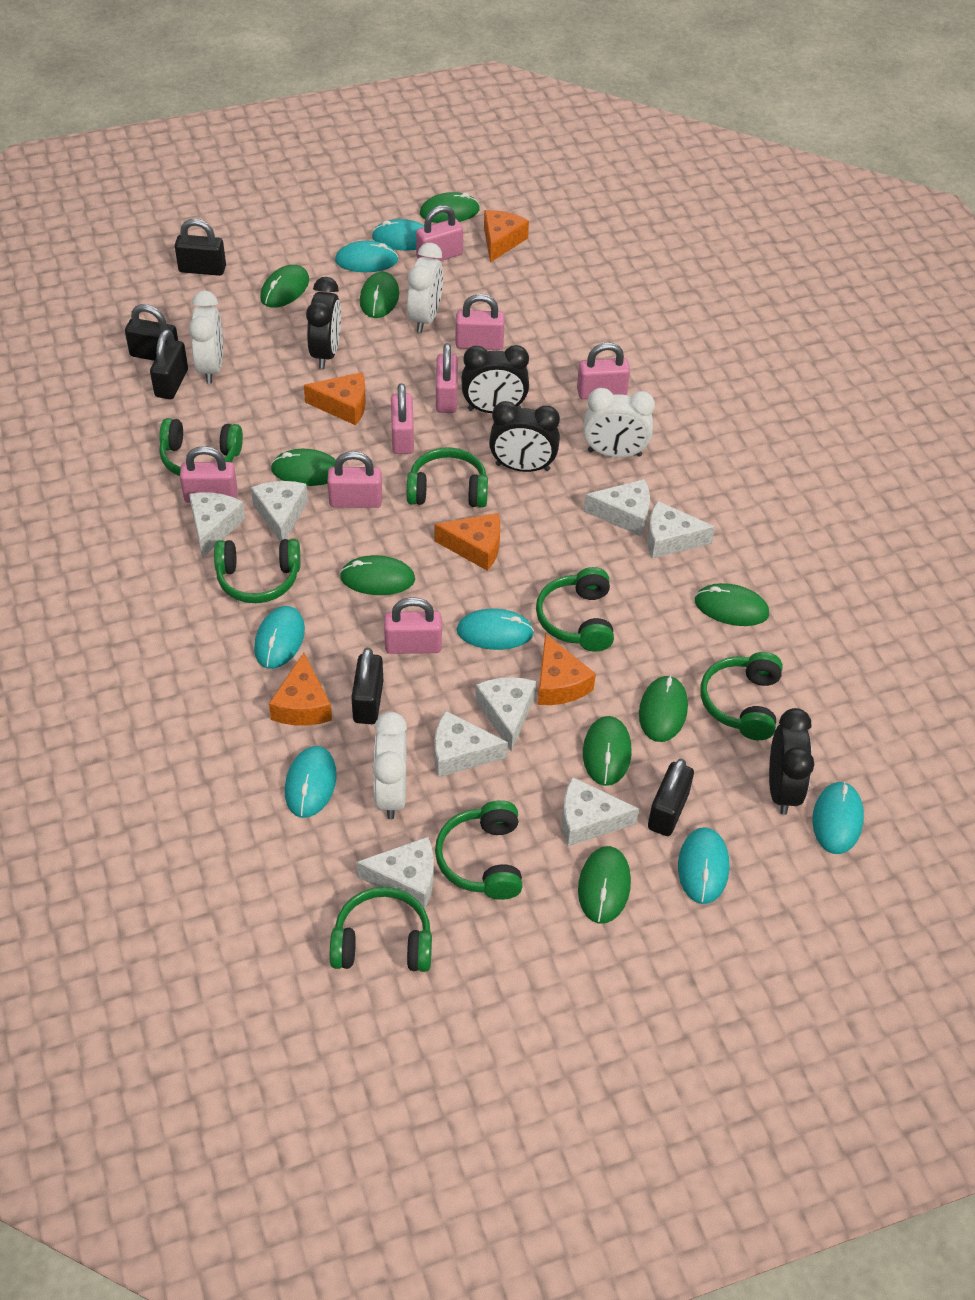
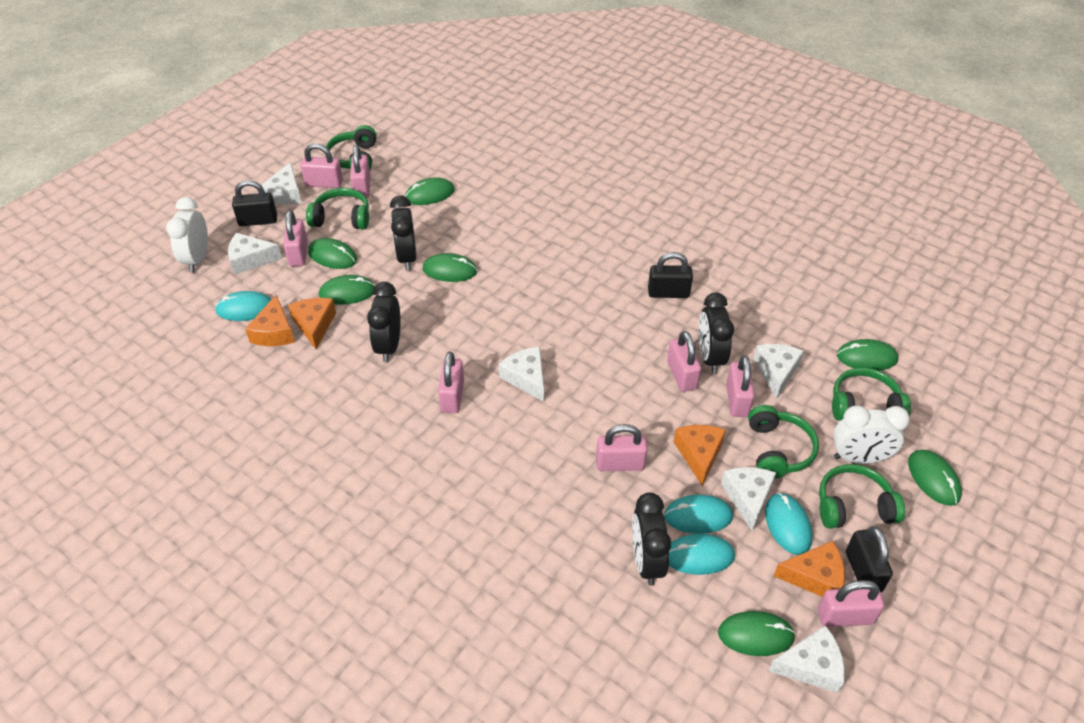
black padlock: 5 -> 3
green headphones: 7 -> 5
green mouse: 9 -> 7
orange cheese: 5 -> 4
turquoise mouse: 7 -> 4
white cheese: 8 -> 6
white clock: 4 -> 2

